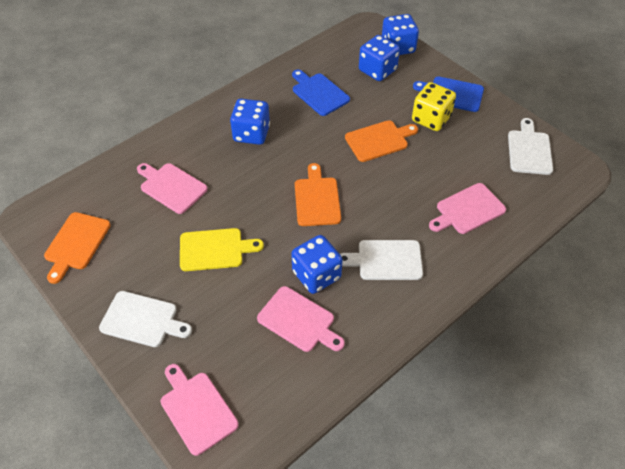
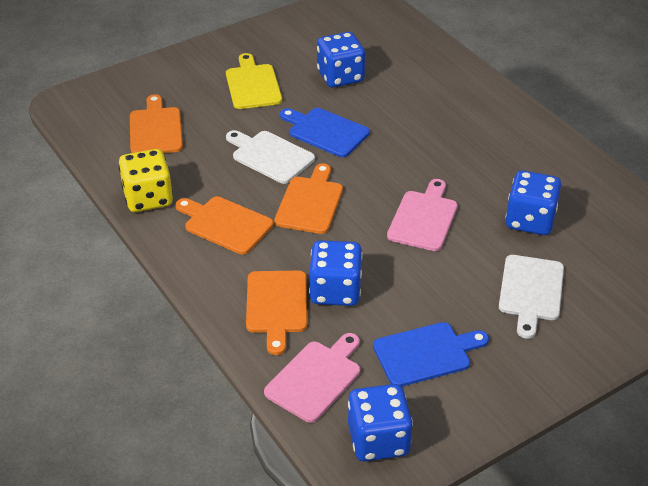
orange cutting board: 3 -> 4
pink cutting board: 4 -> 2
white cutting board: 3 -> 2

